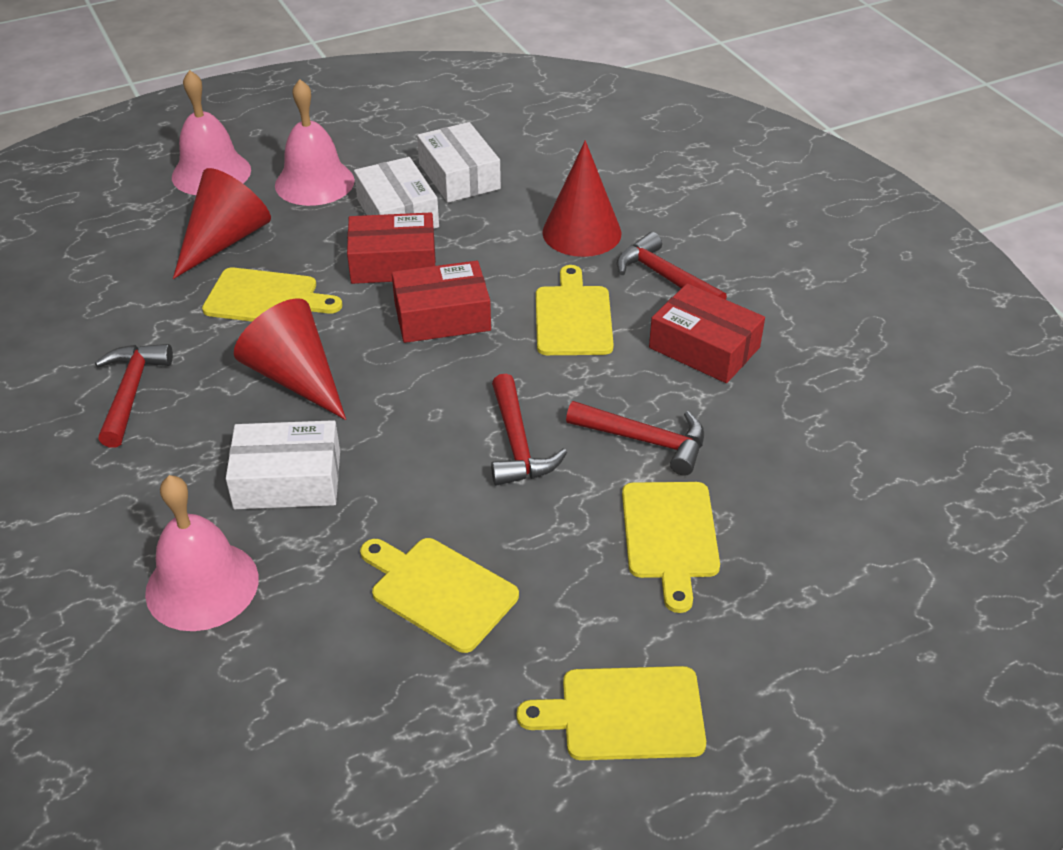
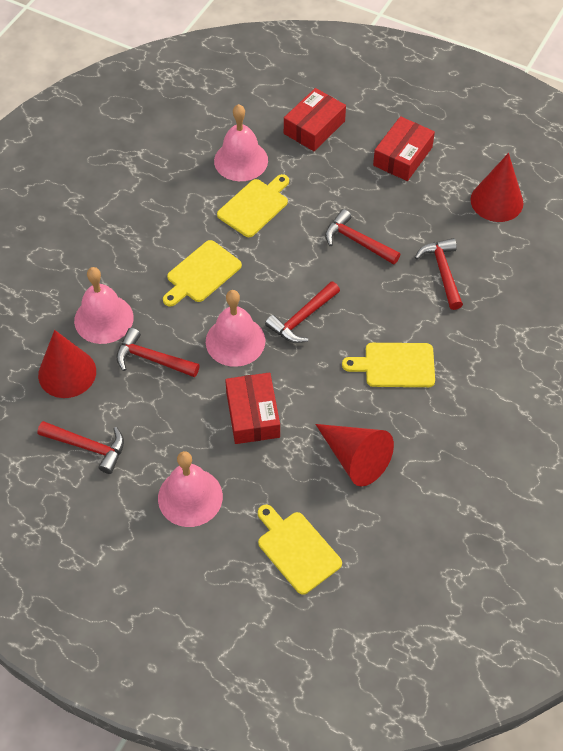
pink bell: 3 -> 4
red hammer: 4 -> 5
white box: 3 -> 0
yellow cutting board: 5 -> 4

